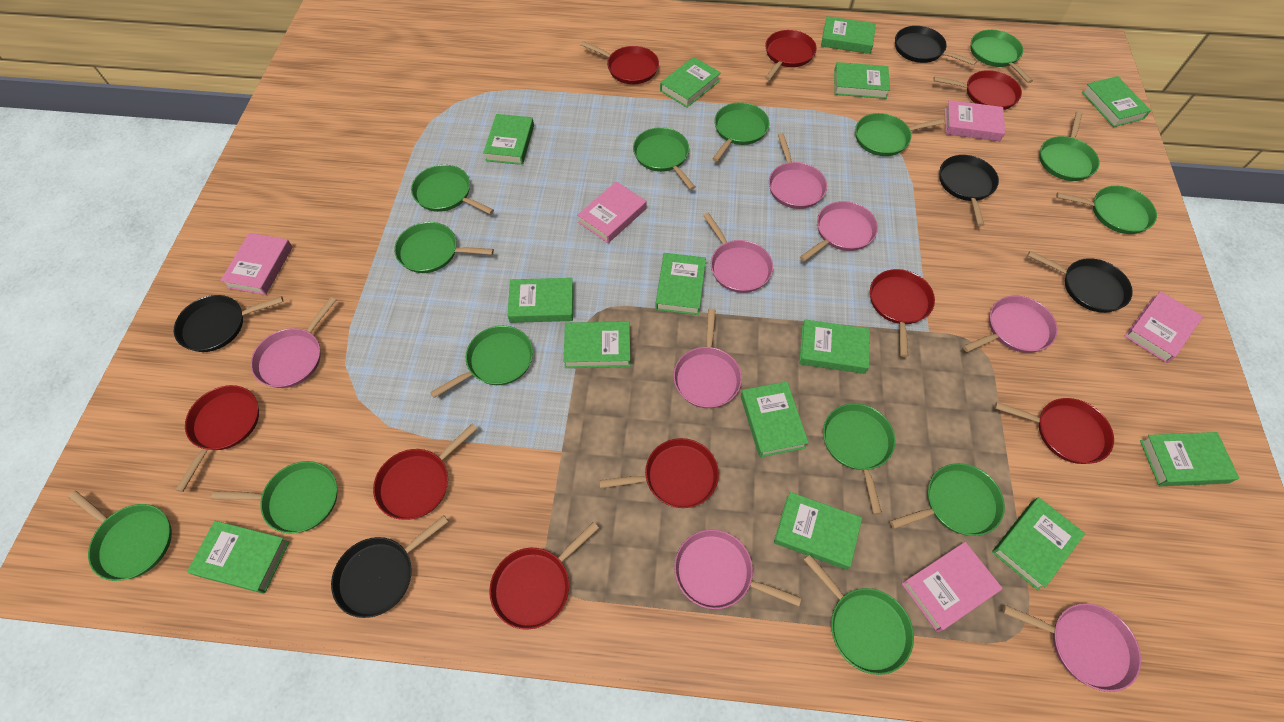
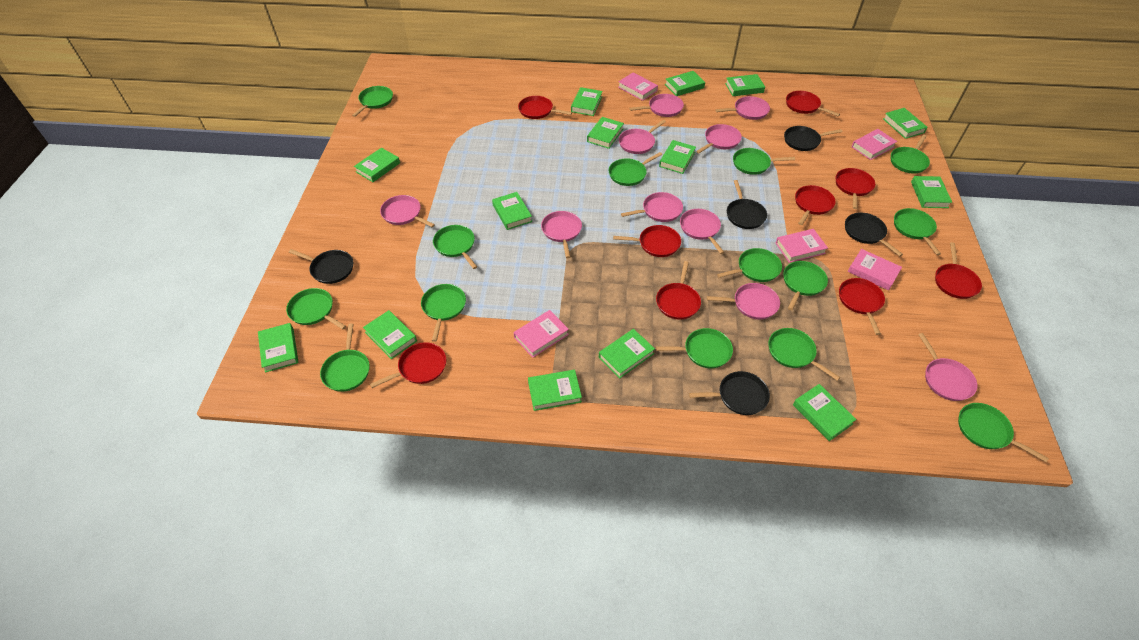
pink pan: 8 -> 10

